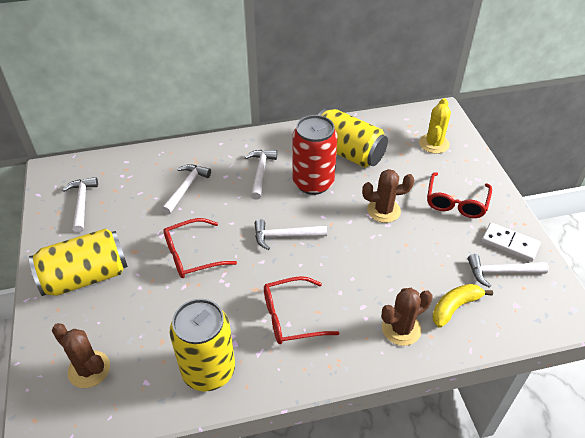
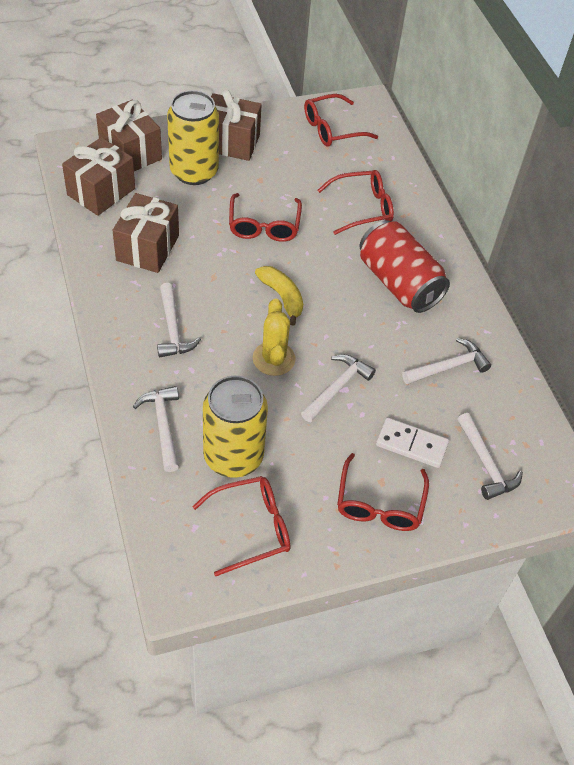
brown cactus: 3 -> 0
brown gift: 0 -> 4
red glasses: 3 -> 5
yellow can: 3 -> 2

